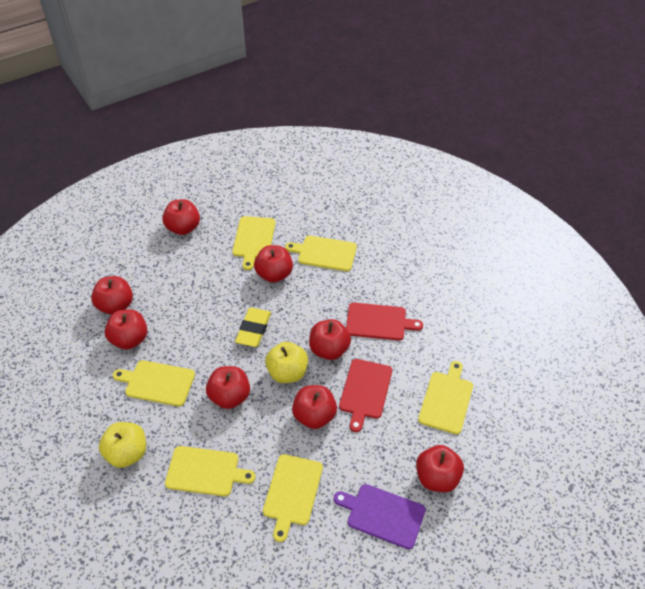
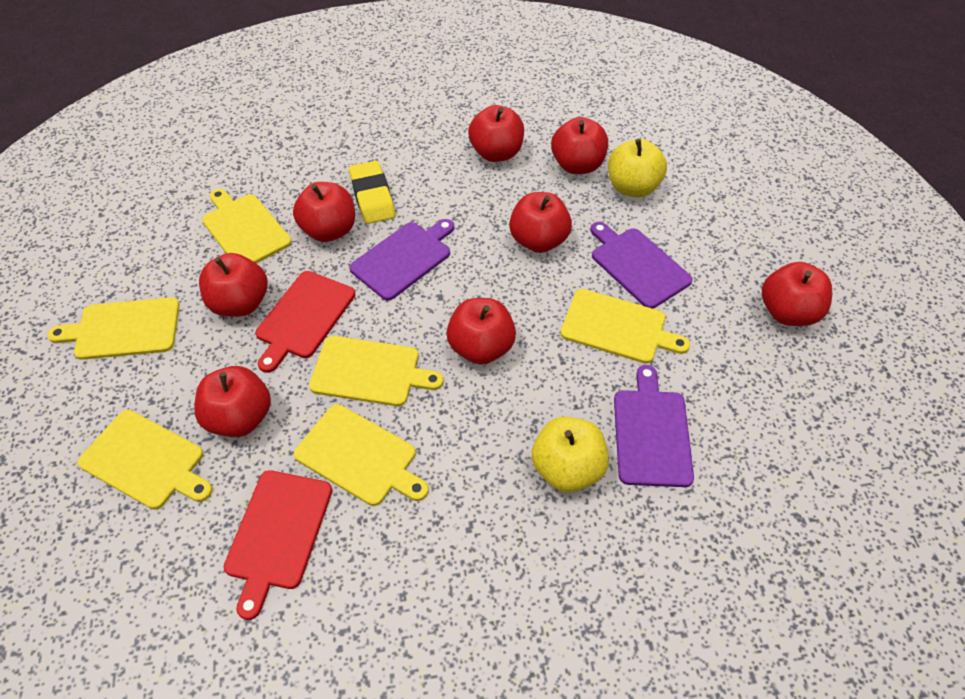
purple cutting board: 1 -> 3

